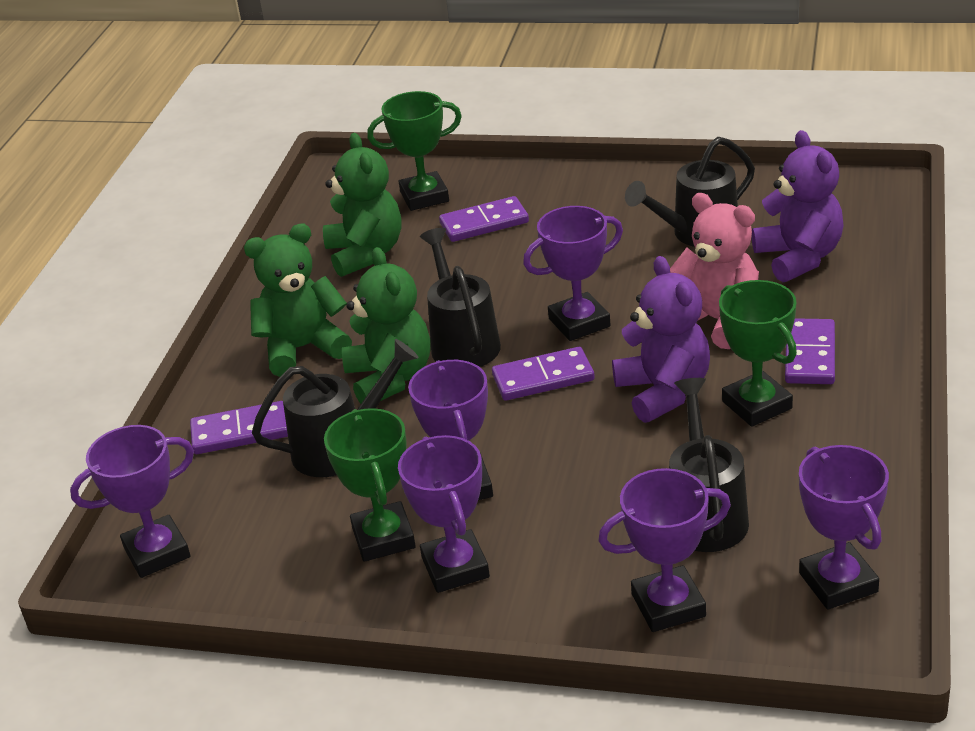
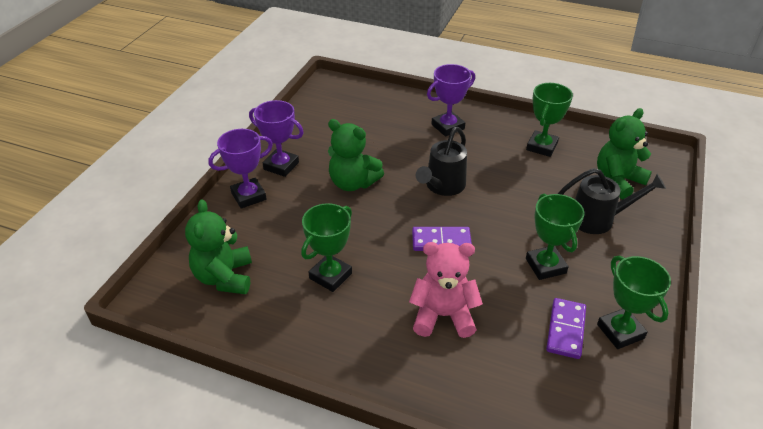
black watering can: 4 -> 2
green trophy: 3 -> 4
purple domino: 4 -> 2
purple teddy bear: 2 -> 0
purple trophy: 6 -> 3

